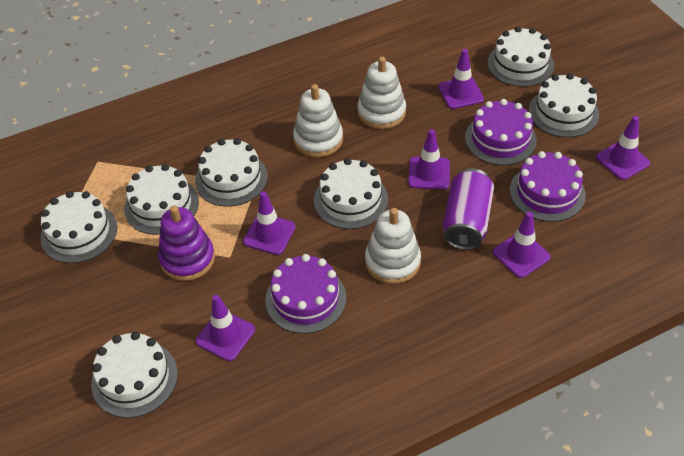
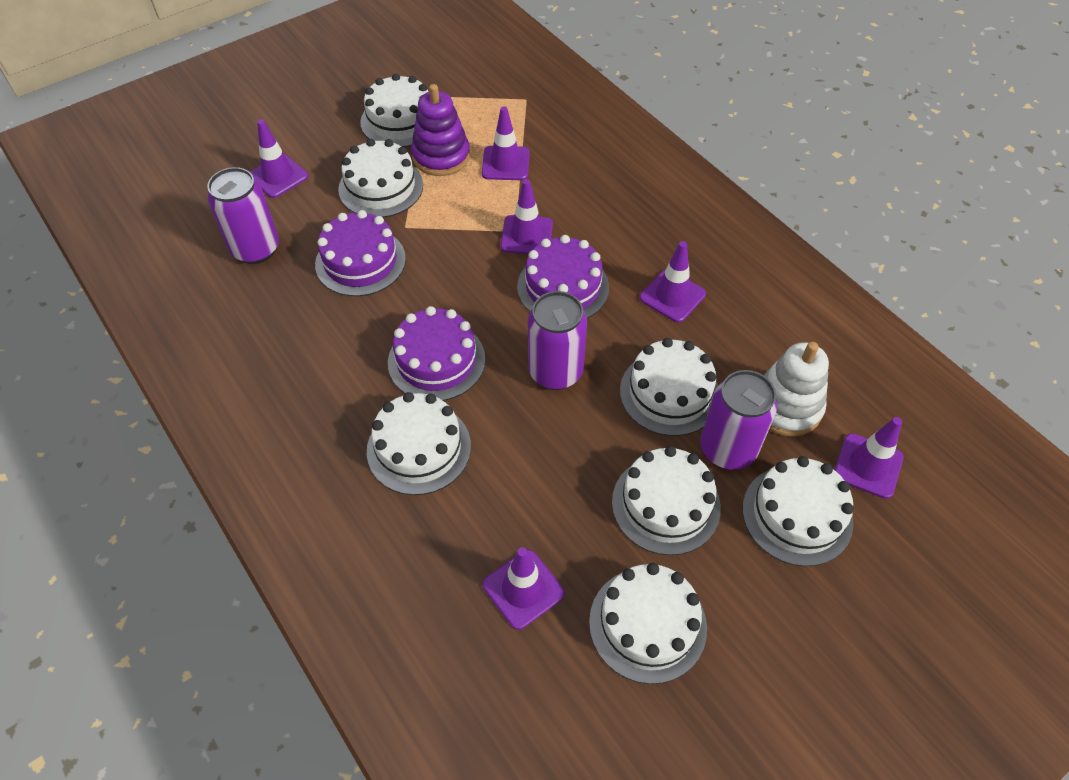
purple can: 1 -> 3
white stacking toy: 3 -> 1

